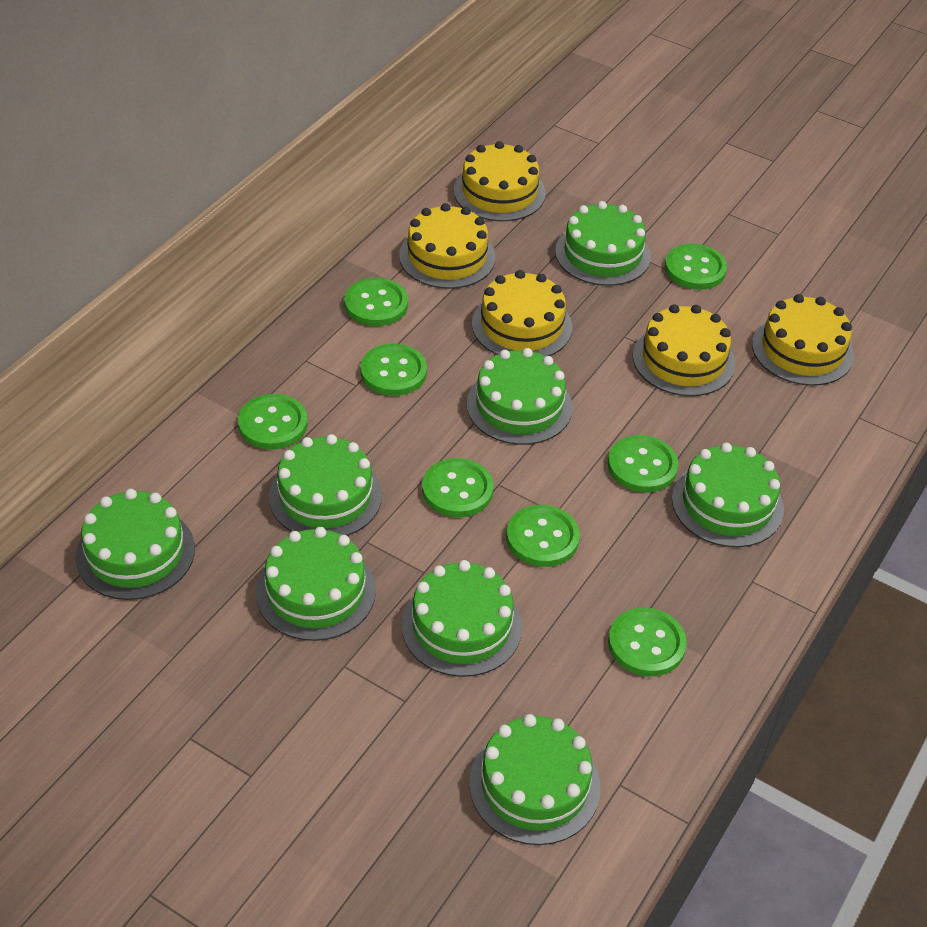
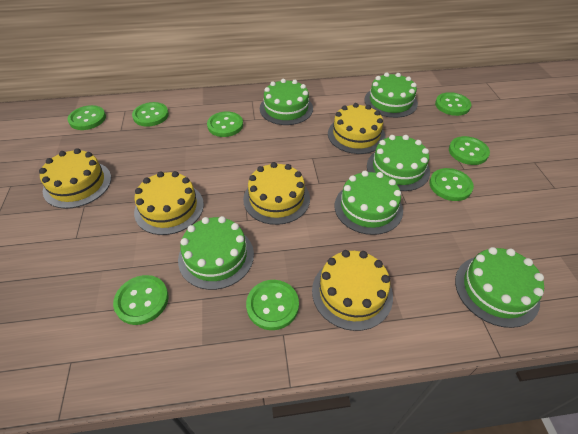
green cake: 8 -> 6

